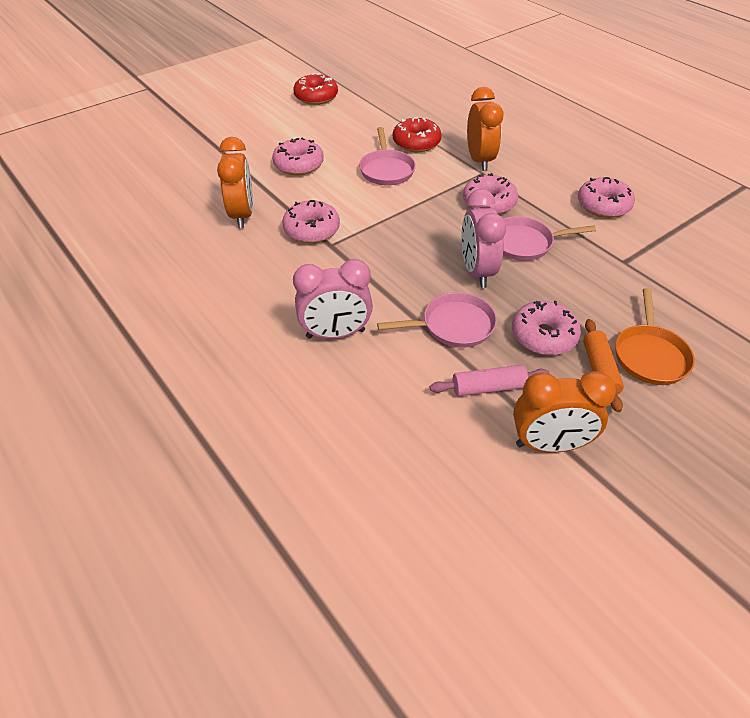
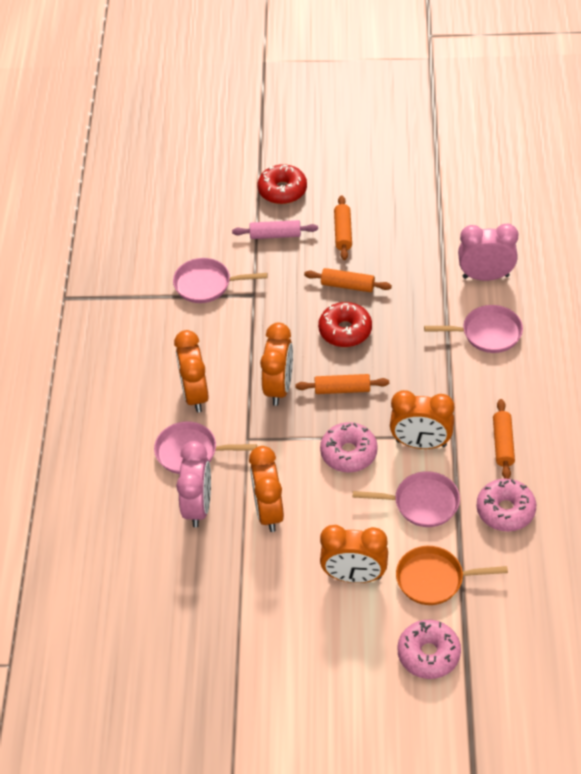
orange clock: 3 -> 5
orange rolling pin: 1 -> 4
pink donut: 5 -> 3
pink pan: 3 -> 4

